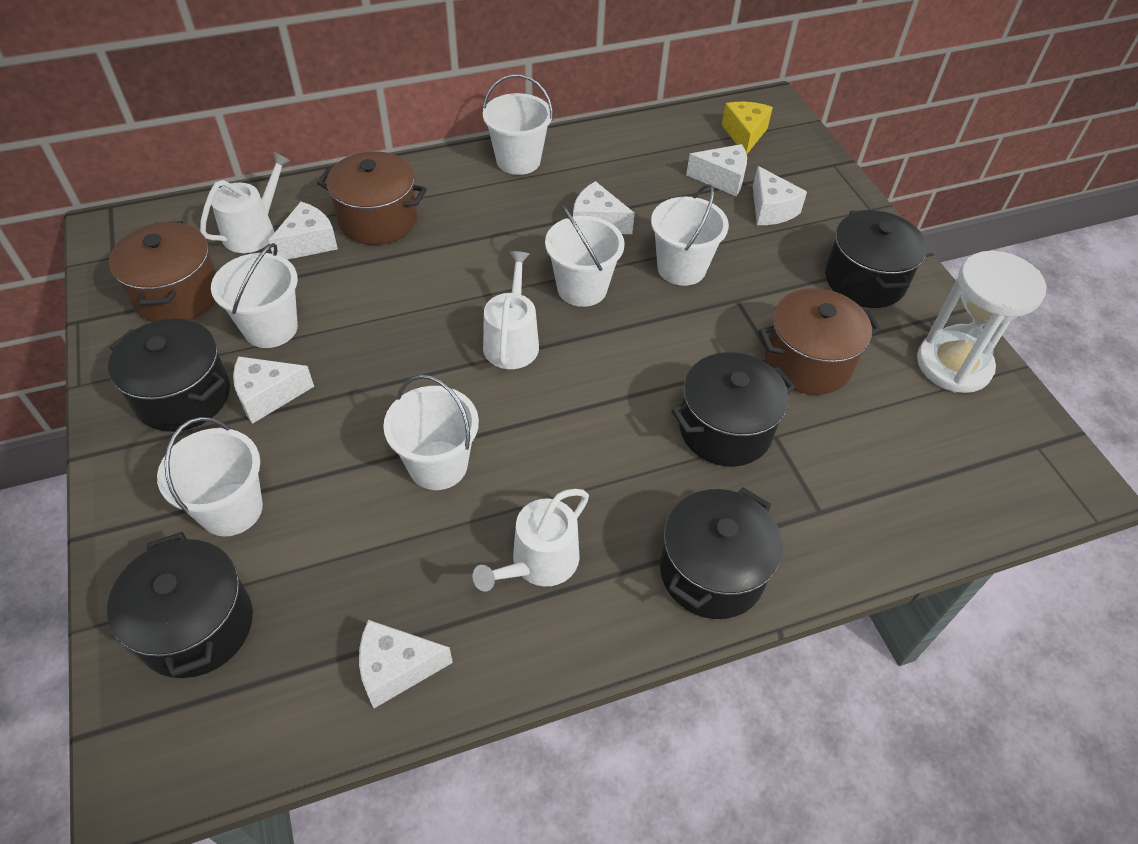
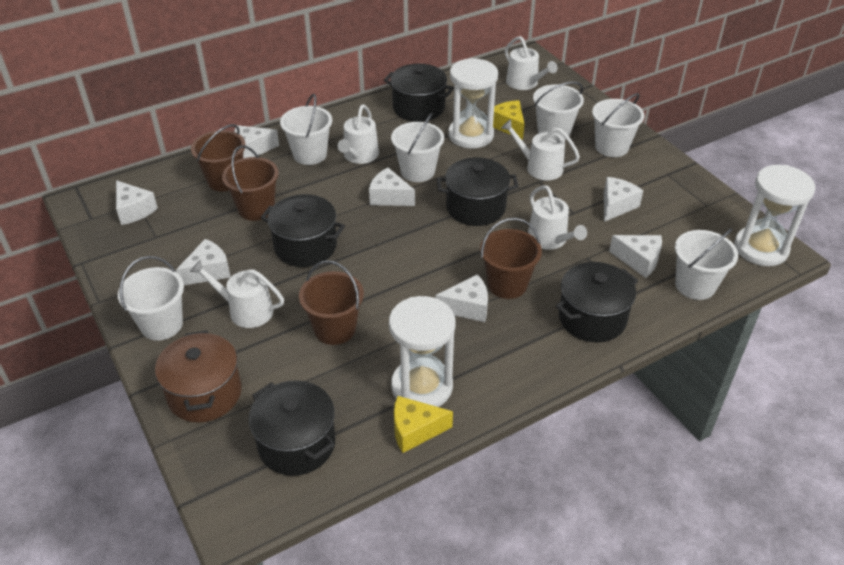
brown bucket: 0 -> 4
brown pot: 3 -> 1
white cheese: 6 -> 7
white hourglass: 1 -> 3
white watering can: 3 -> 5
yellow cheese: 1 -> 2

